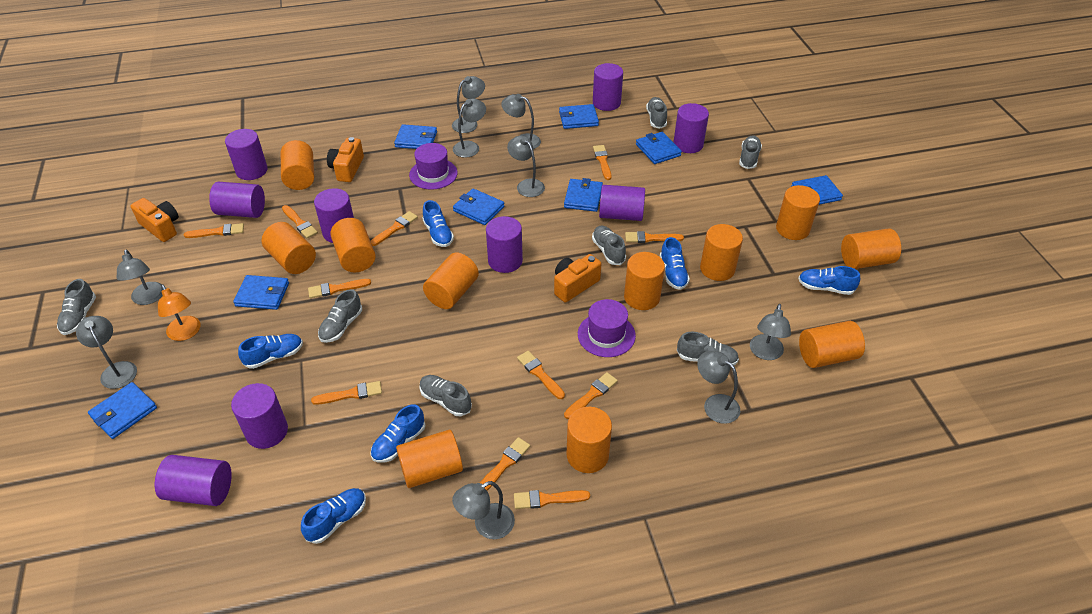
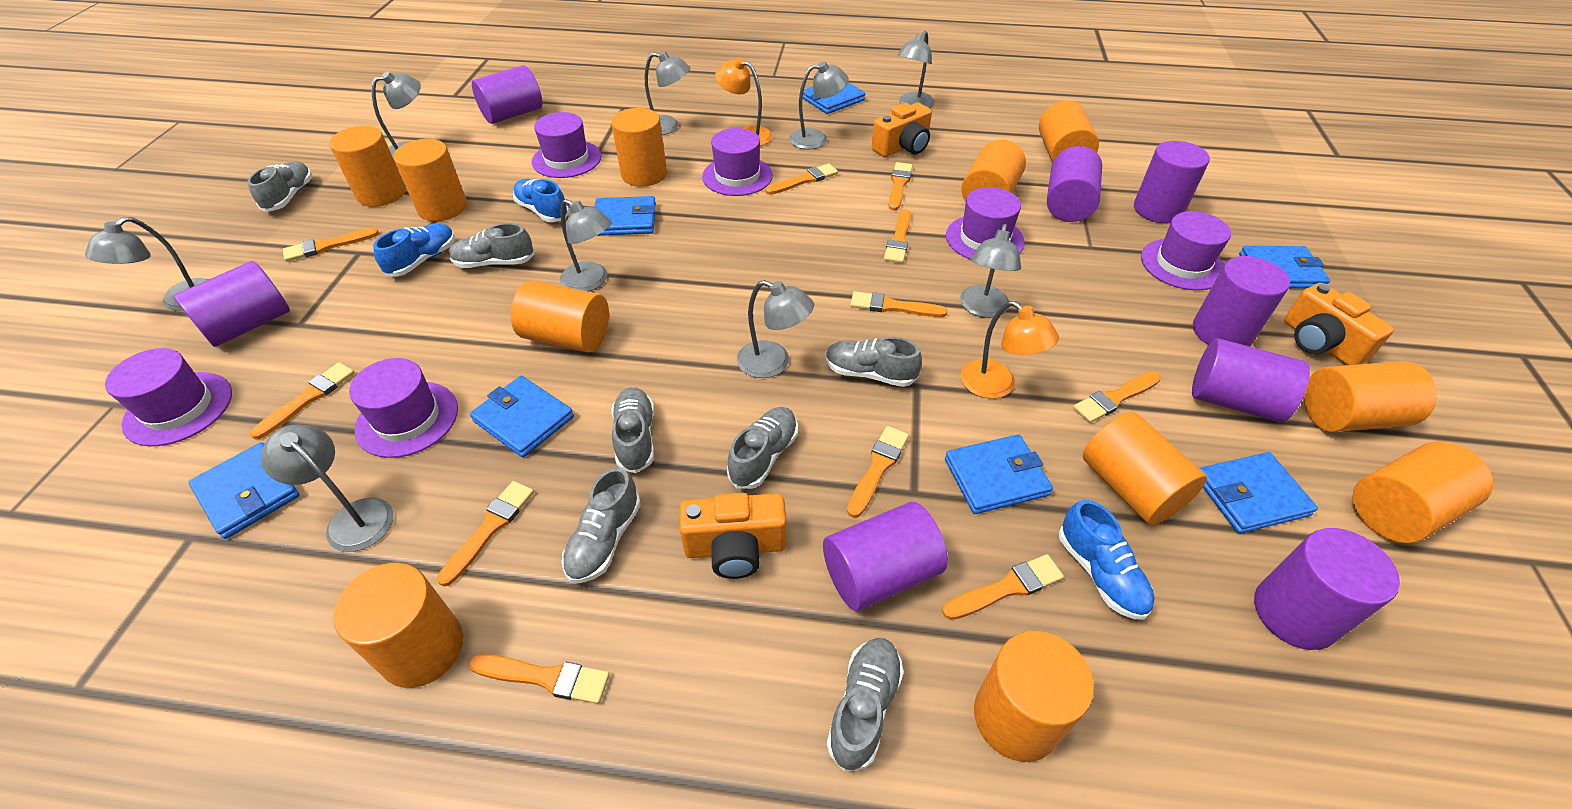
blue shoe: 6 -> 3
blue wallet: 8 -> 7
orange lamp: 1 -> 2
purple cylinder: 9 -> 8
purple hat: 2 -> 6

